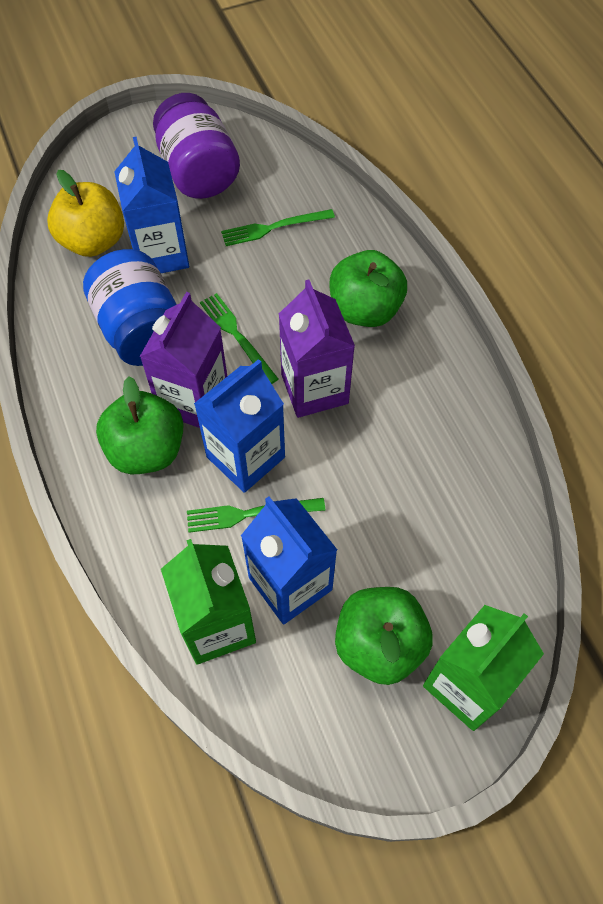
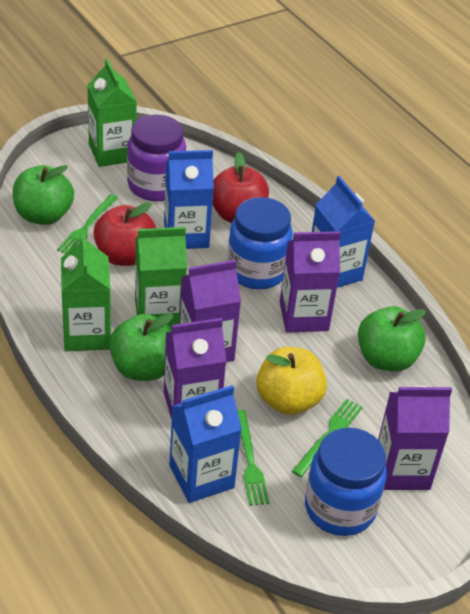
blue jar: 1 -> 2
green carton: 2 -> 3
purple carton: 2 -> 4
red apple: 0 -> 2

